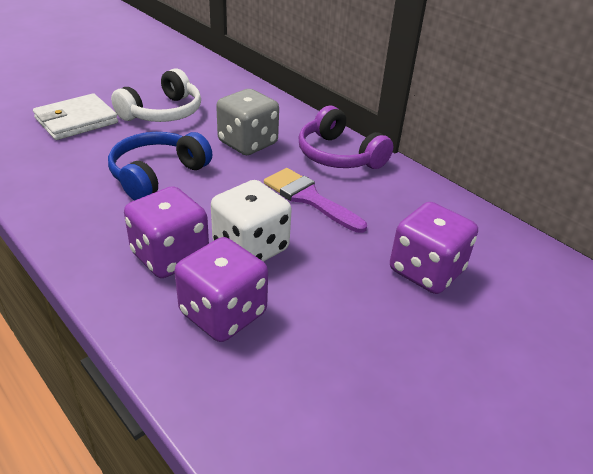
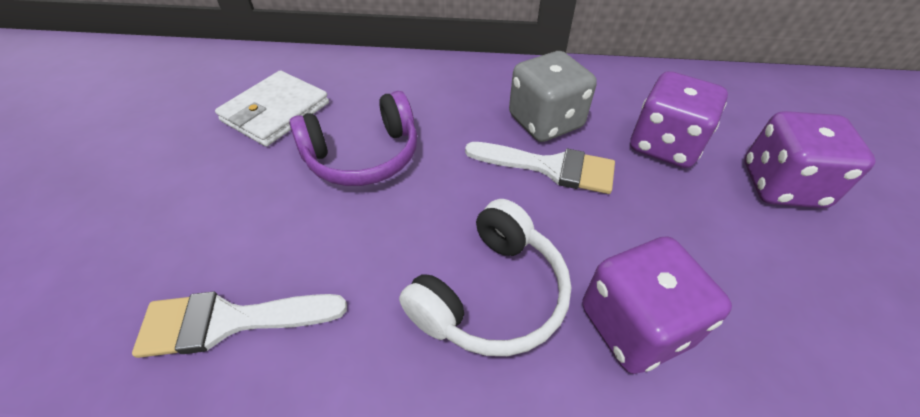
blue headphones: 1 -> 0
purple brush: 1 -> 0
white brush: 0 -> 2
white dice: 1 -> 0

